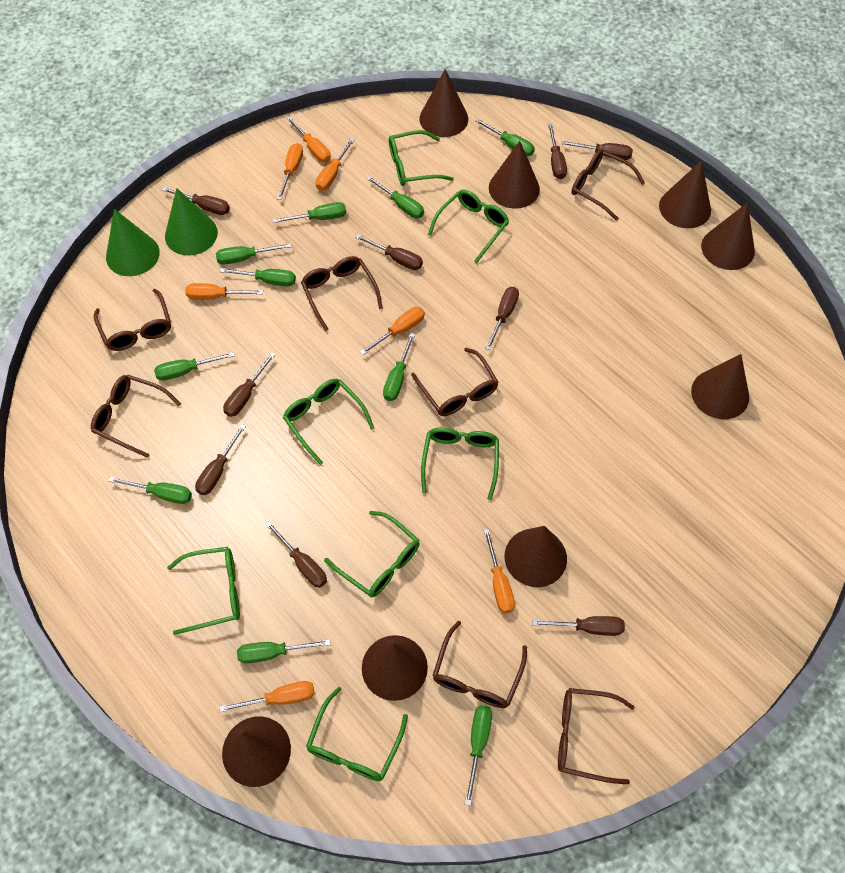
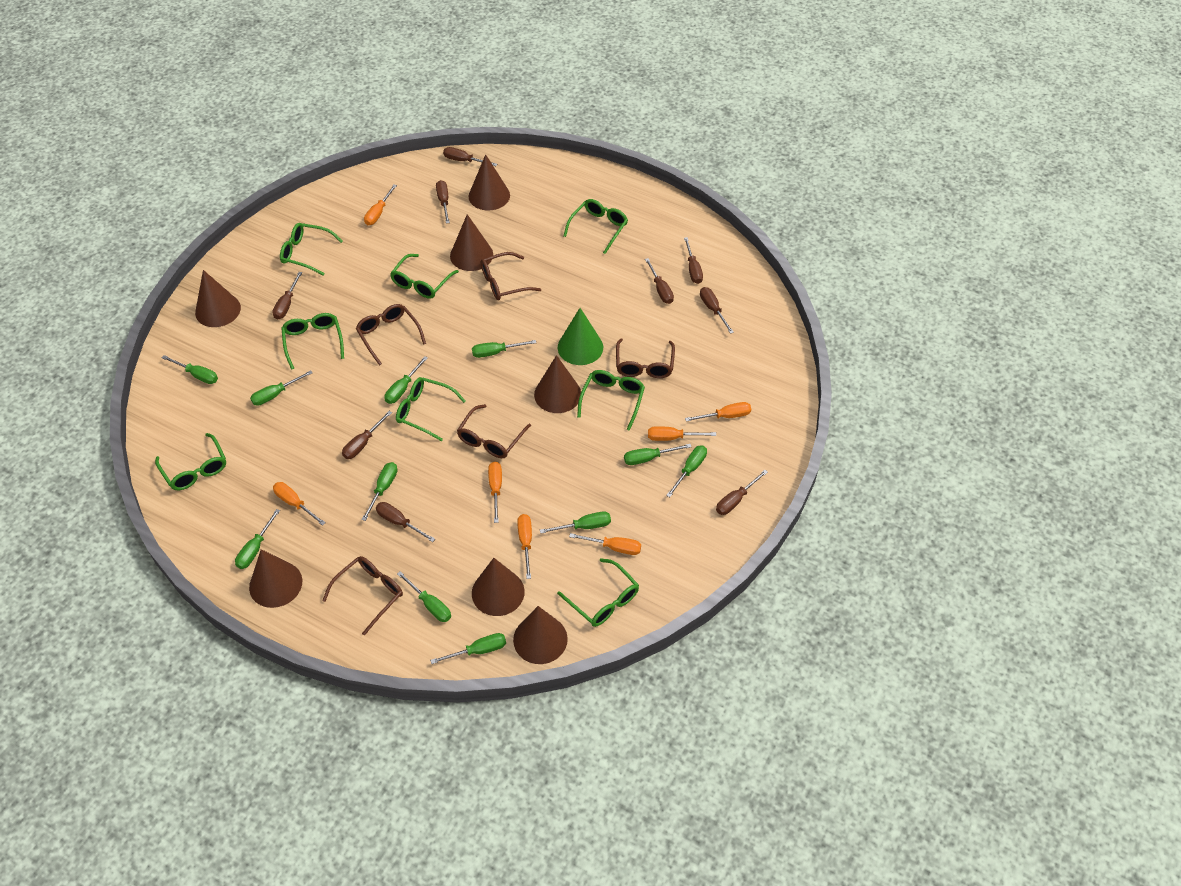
brown cone: 8 -> 7
brown glasses: 7 -> 5
green cone: 2 -> 1
green glasses: 7 -> 8
green screwdriver: 10 -> 11

